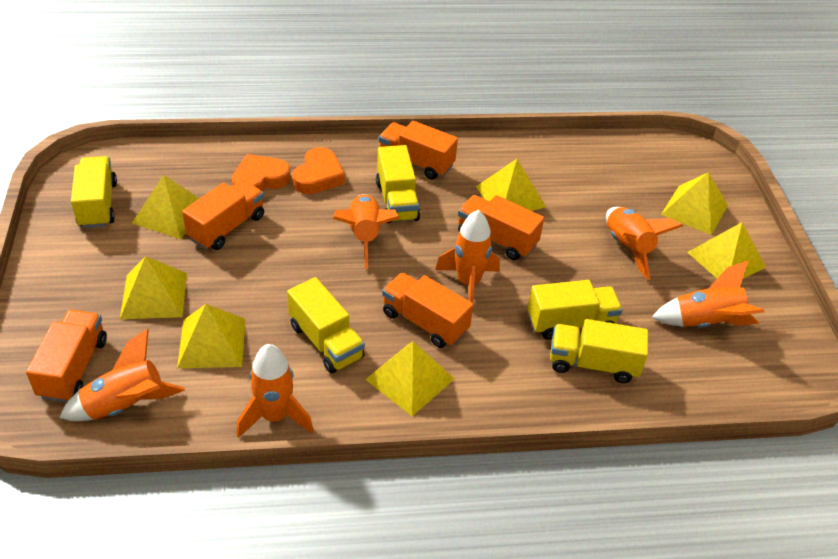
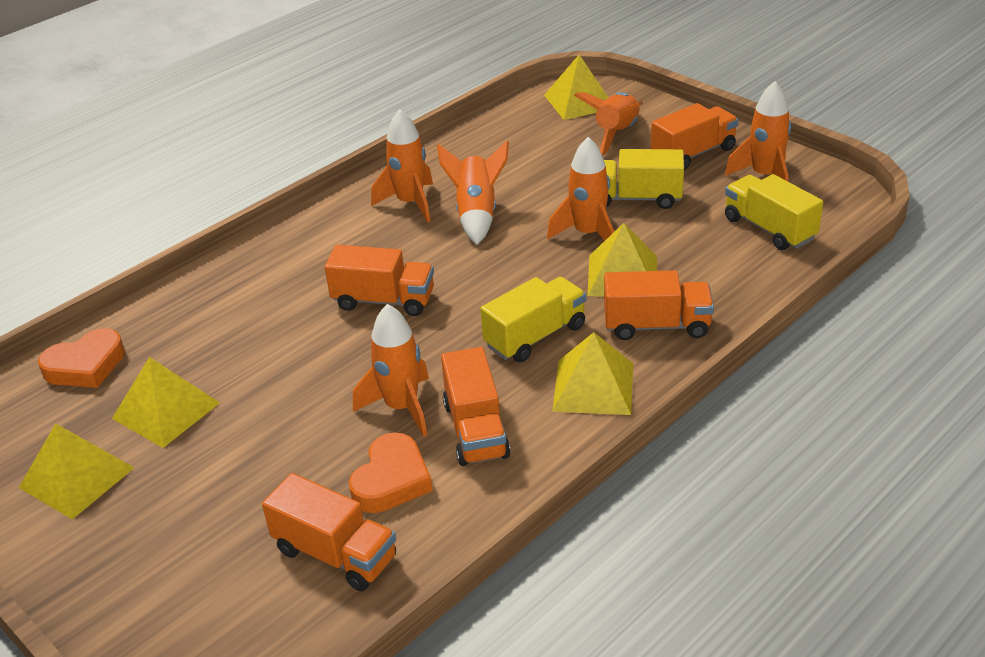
yellow pyramid: 7 -> 5
yellow truck: 5 -> 3

